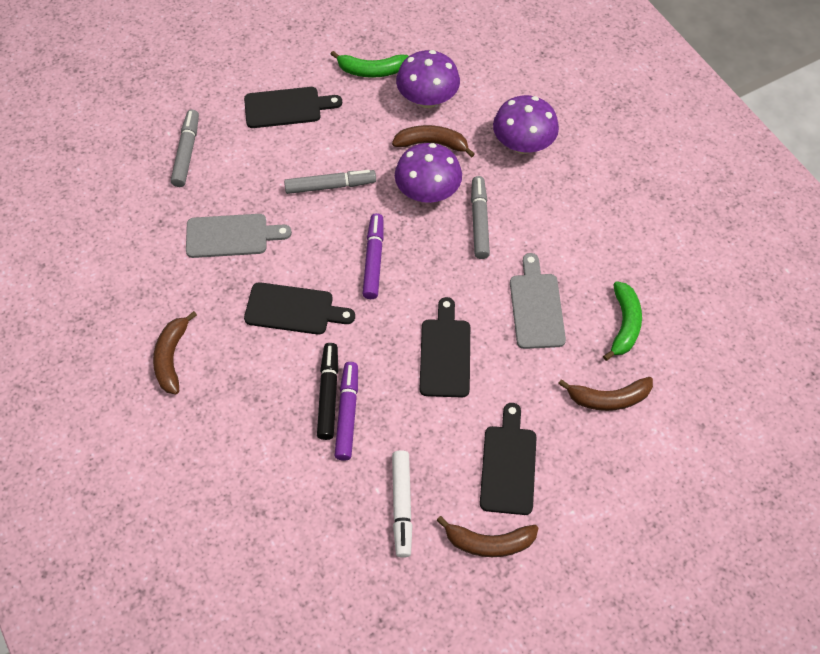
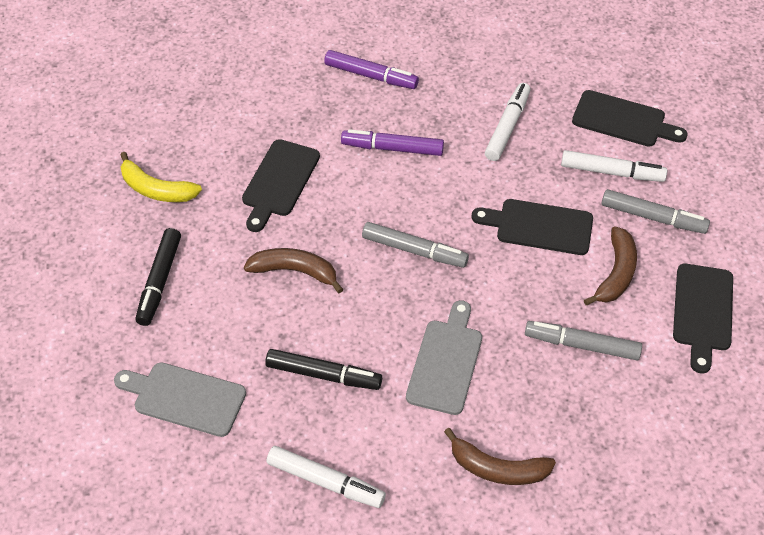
black marker: 1 -> 2
brown banana: 4 -> 3
green banana: 2 -> 0
purple mushroom: 3 -> 0
white marker: 1 -> 3
yellow banana: 0 -> 1

